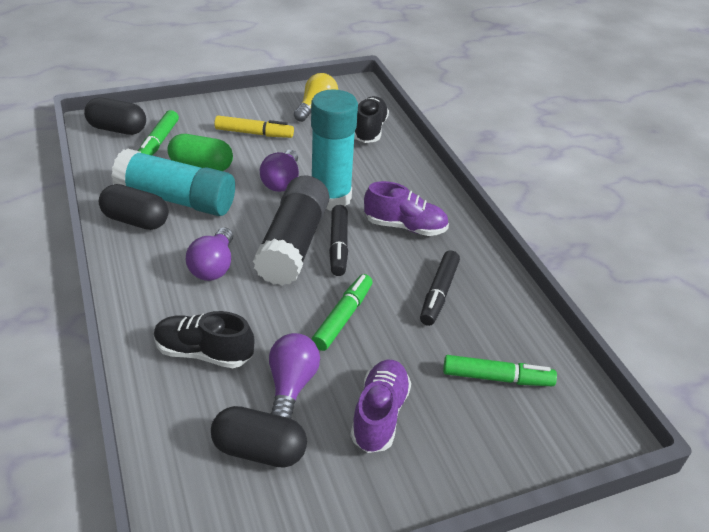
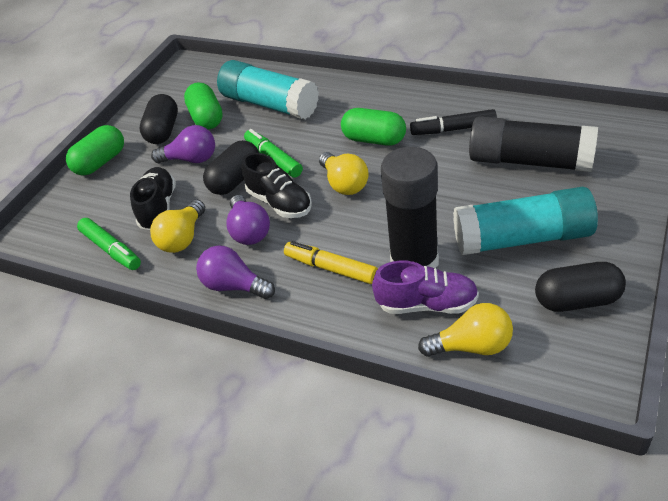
black glue stick: 1 -> 2
black marker: 2 -> 1
green capsule: 1 -> 3
green marker: 3 -> 2
purple shoe: 2 -> 1
yellow light bulb: 1 -> 3

